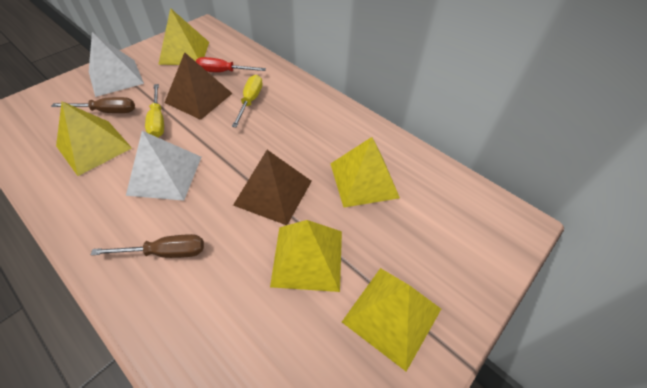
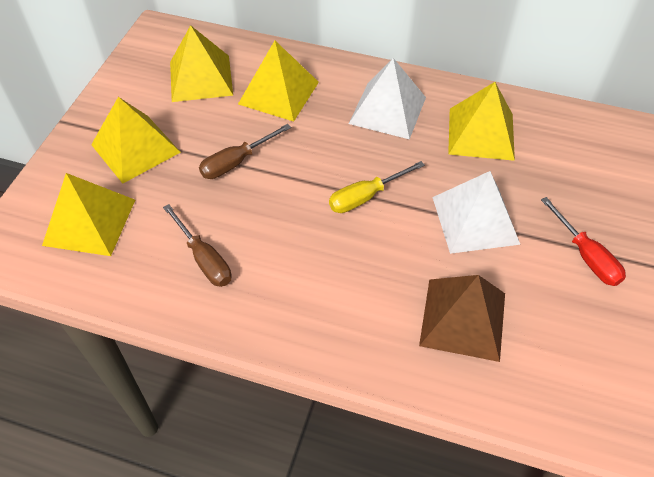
brown pyramid: 2 -> 1
yellow screwdriver: 2 -> 1

